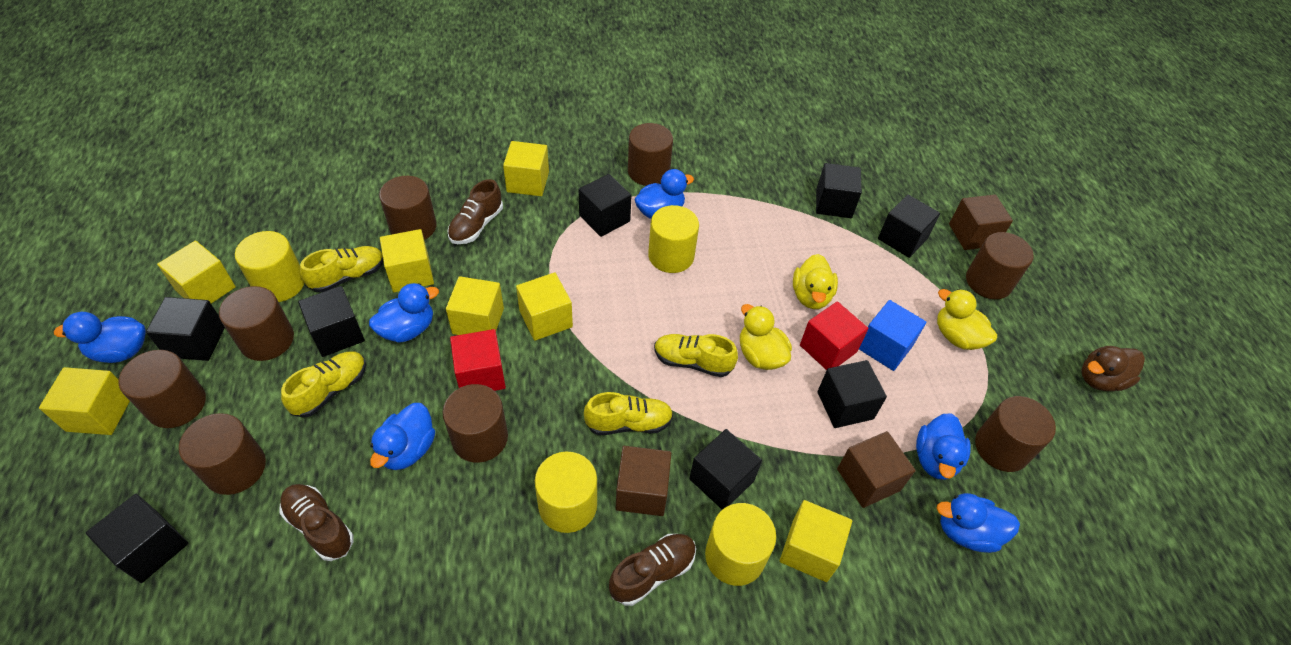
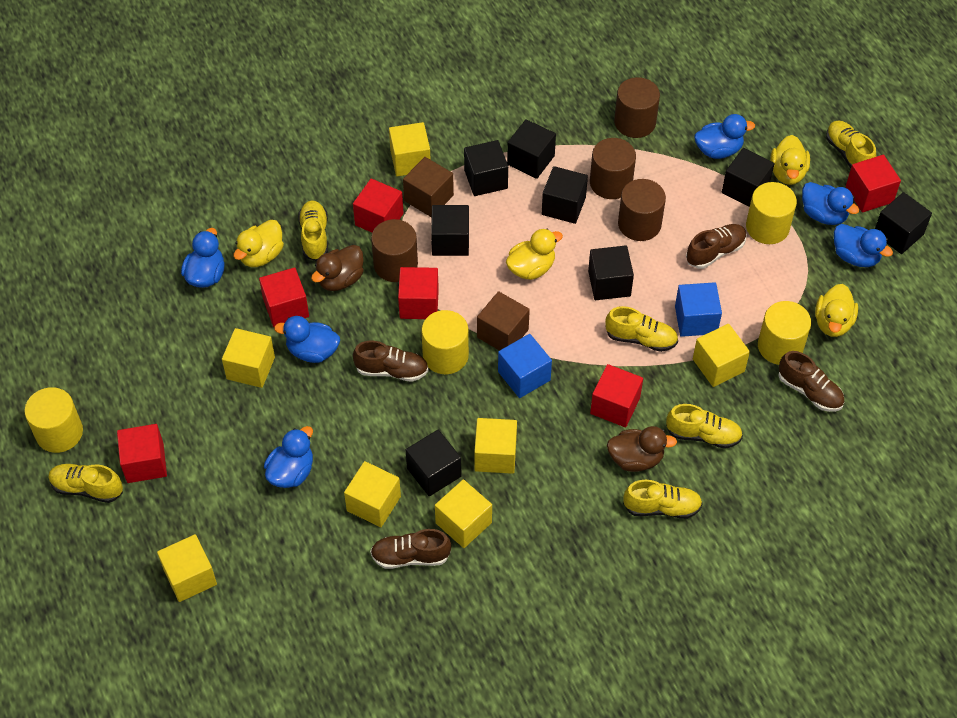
blue cube: 1 -> 2
brown cube: 3 -> 2
brown cylinder: 8 -> 4
brown duck: 1 -> 2
brown shoe: 3 -> 4
red cube: 2 -> 6
yellow duck: 3 -> 4
yellow shoe: 4 -> 6

